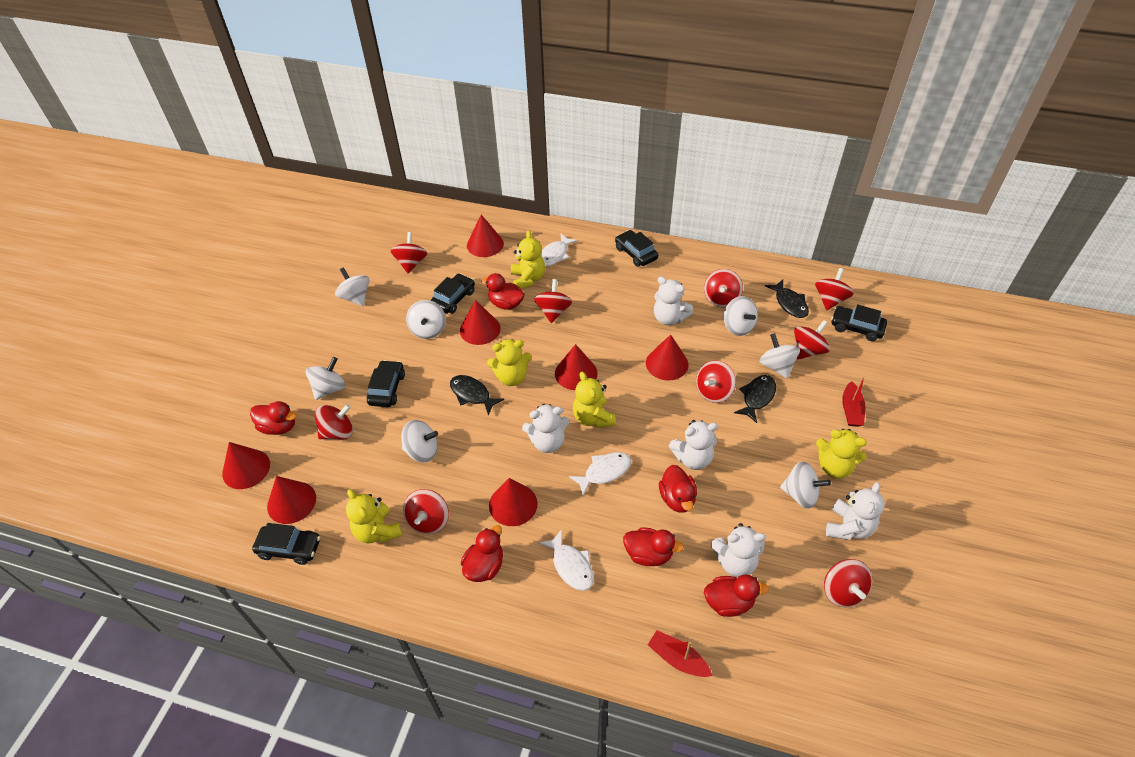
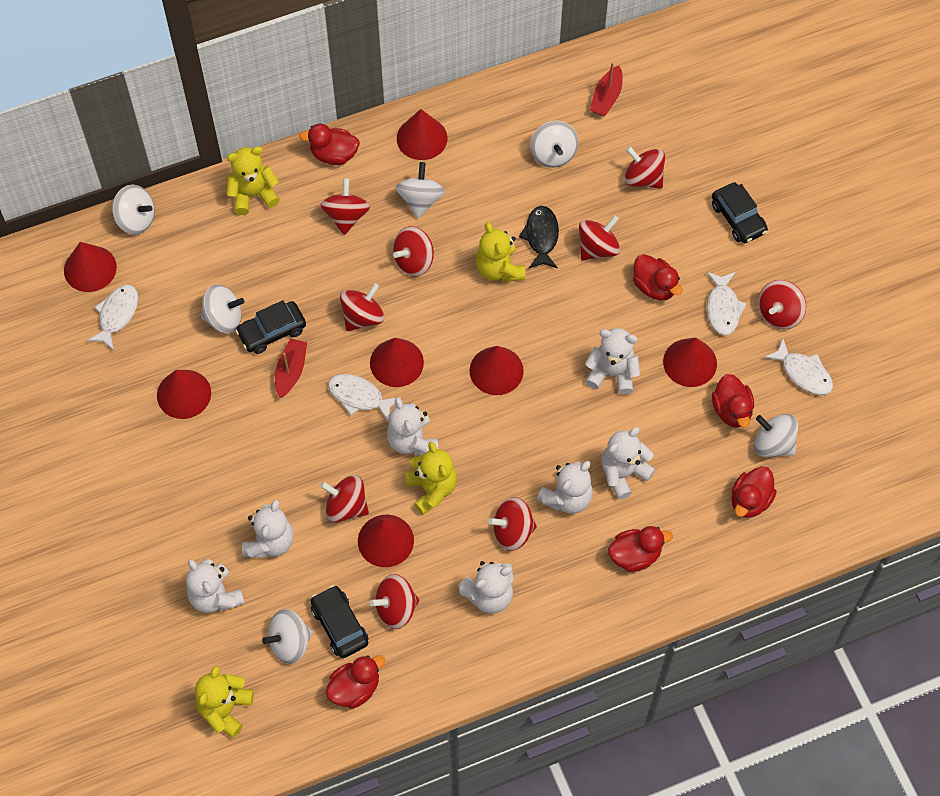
black car: 5 -> 3
black fish: 3 -> 1
white fish: 3 -> 4
white spinning top: 7 -> 6
white teddy bear: 5 -> 7
yellow teddy bear: 5 -> 4

